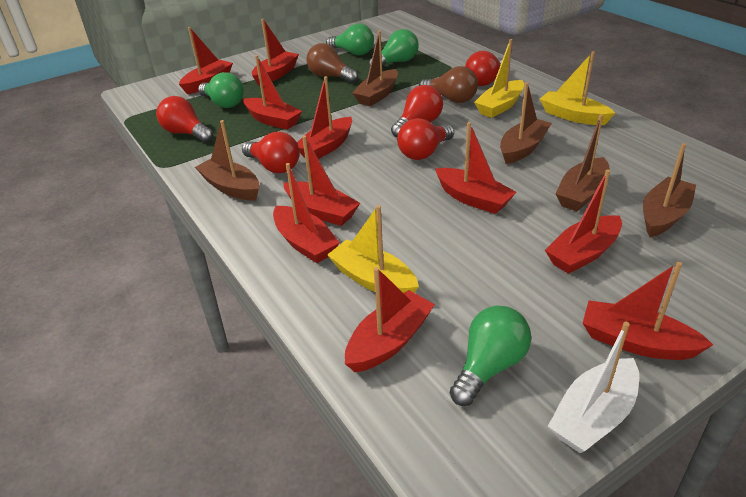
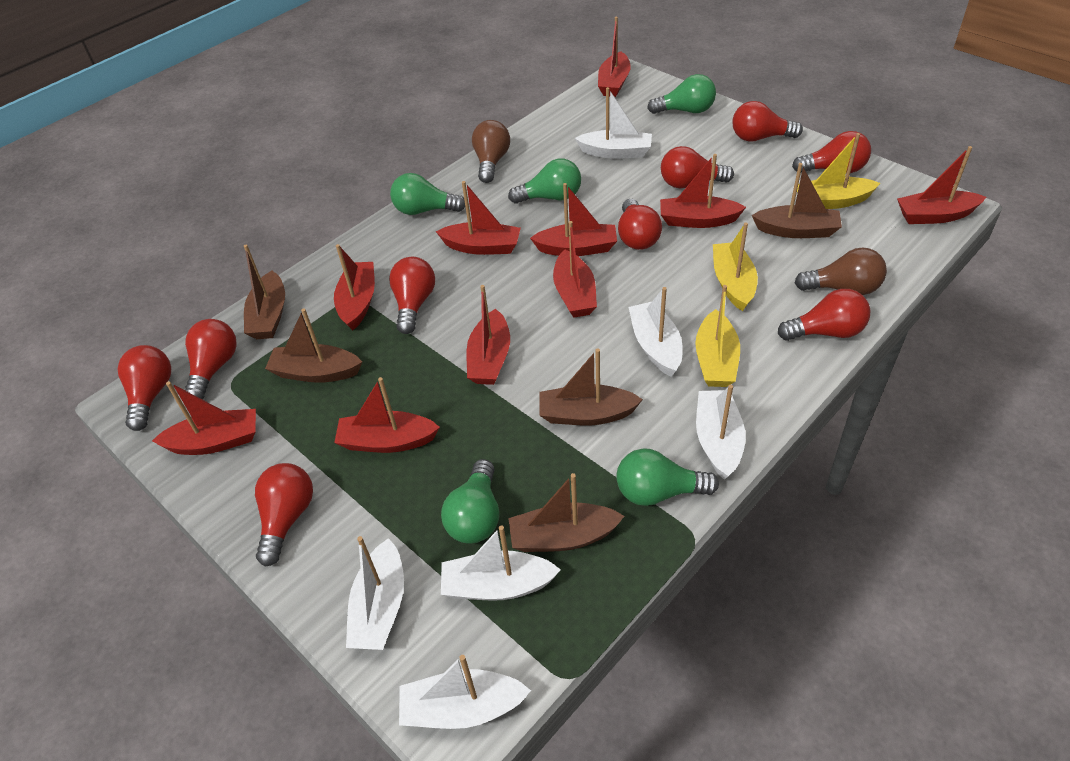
green light bulb: 4 -> 5
red light bulb: 5 -> 9
white boat: 1 -> 6

